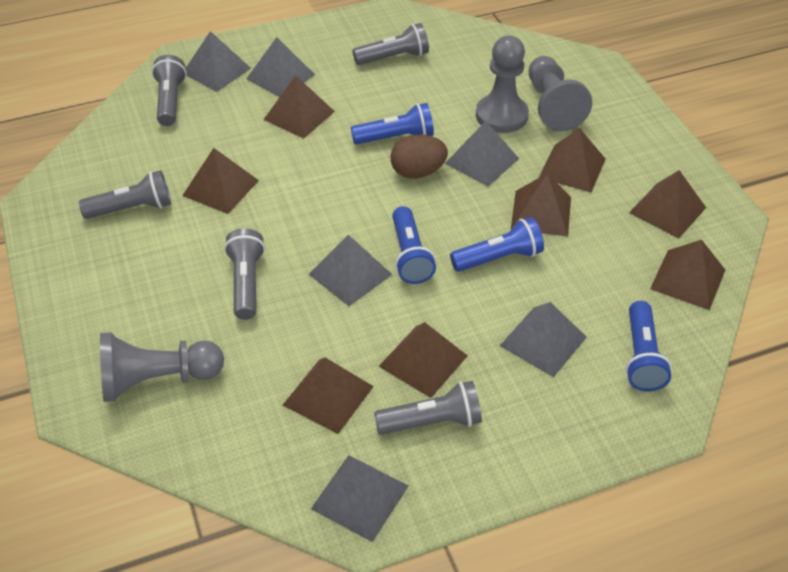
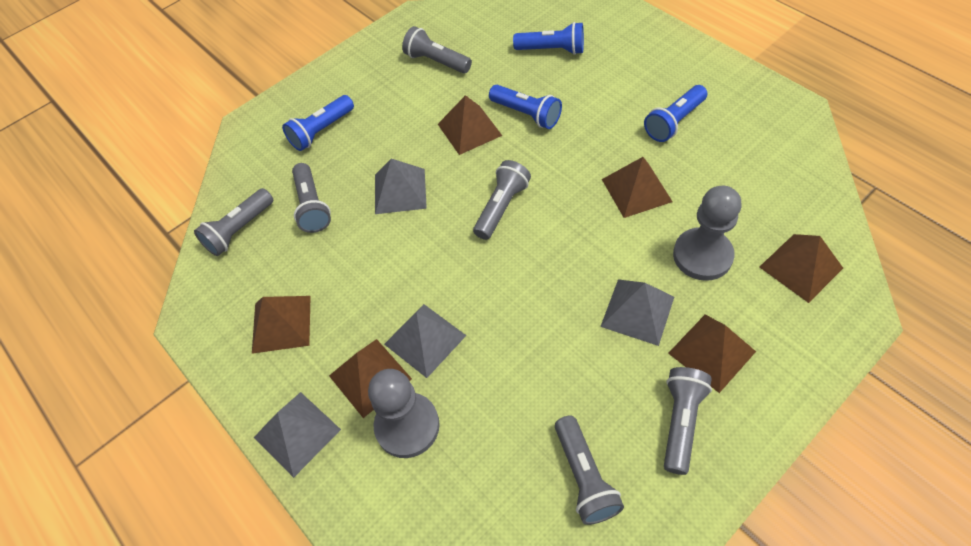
brown egg: 1 -> 0
brown pyramid: 8 -> 6
grey flashlight: 5 -> 6
grey pawn: 3 -> 2
grey pyramid: 6 -> 4

